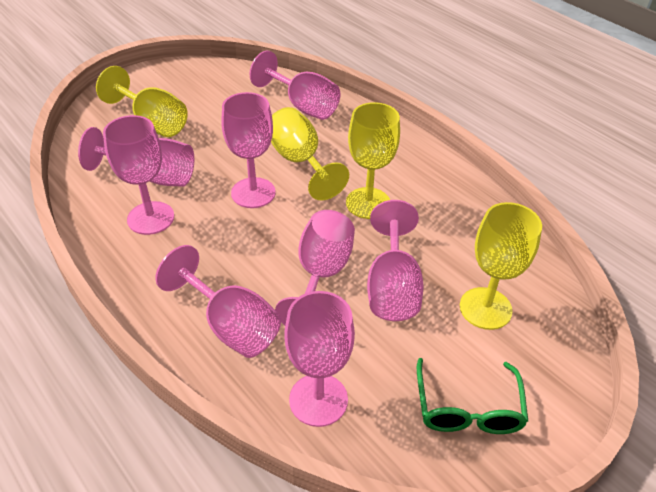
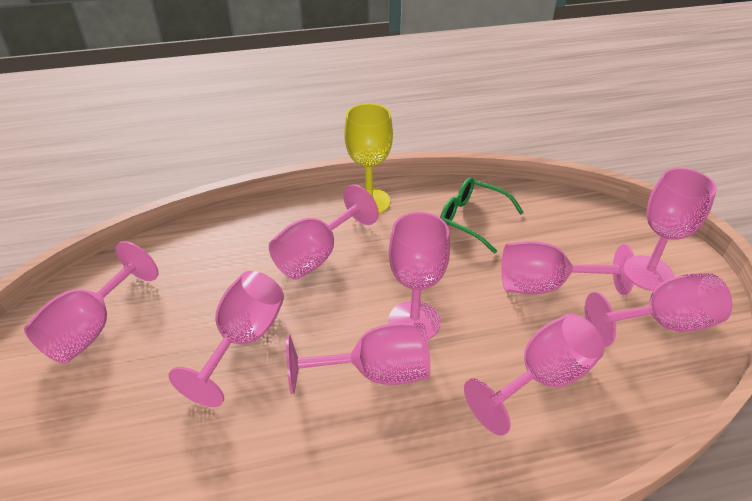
pink goblet: 8 -> 9
yellow goblet: 4 -> 1

